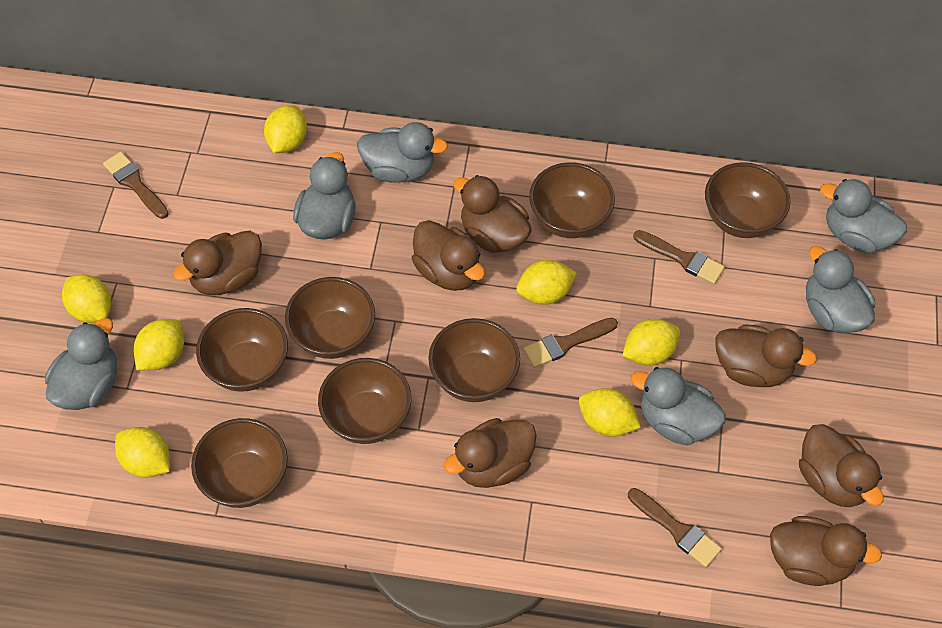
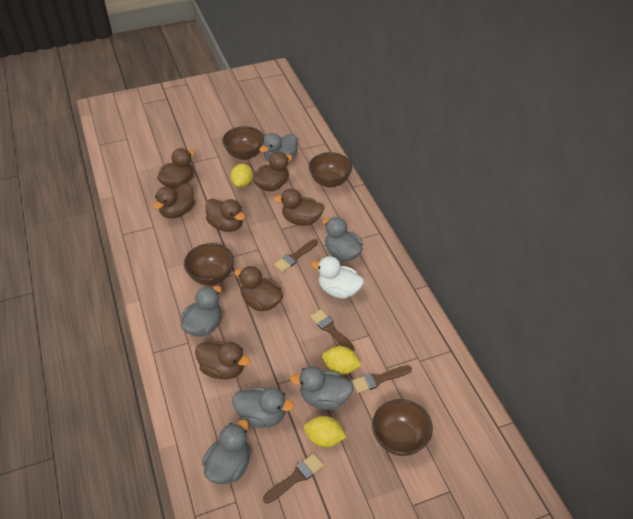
brown bowl: 7 -> 4
white duck: 0 -> 1
yellow lemon: 7 -> 3

